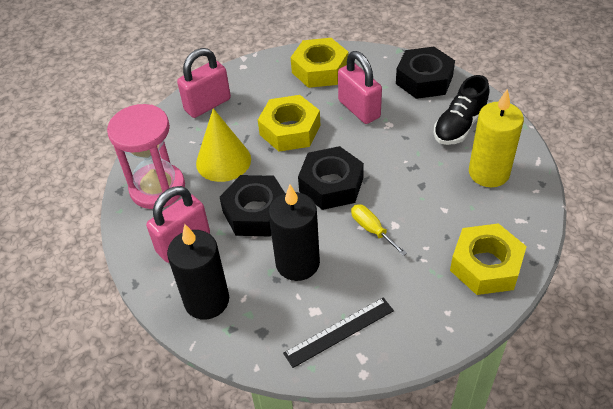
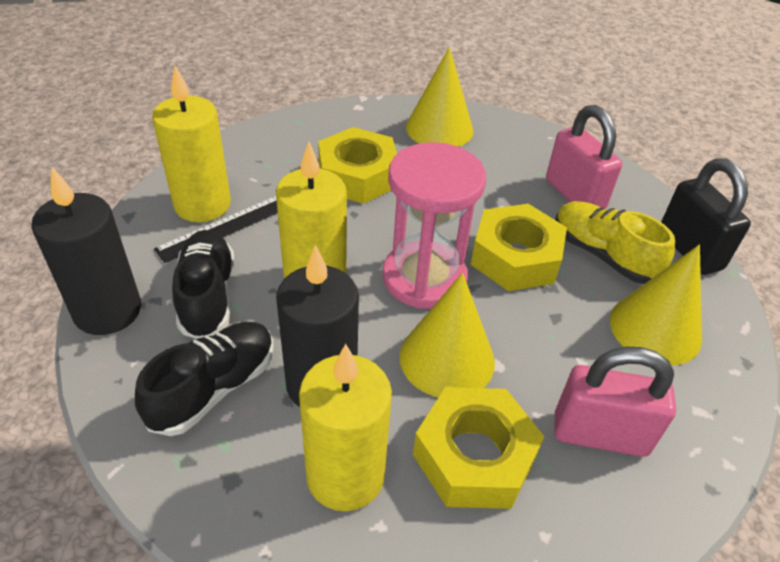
black nut: 3 -> 0
black padlock: 0 -> 1
black shoe: 1 -> 2
pink padlock: 3 -> 2
yellow candle: 1 -> 3
yellow cone: 1 -> 3
yellow screwdriver: 1 -> 0
yellow shoe: 0 -> 1

